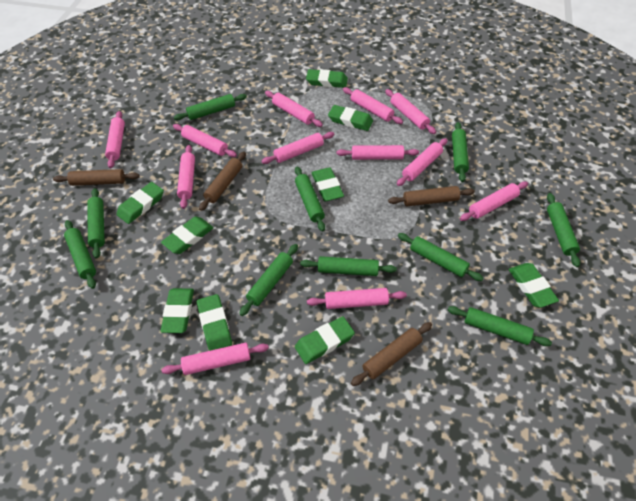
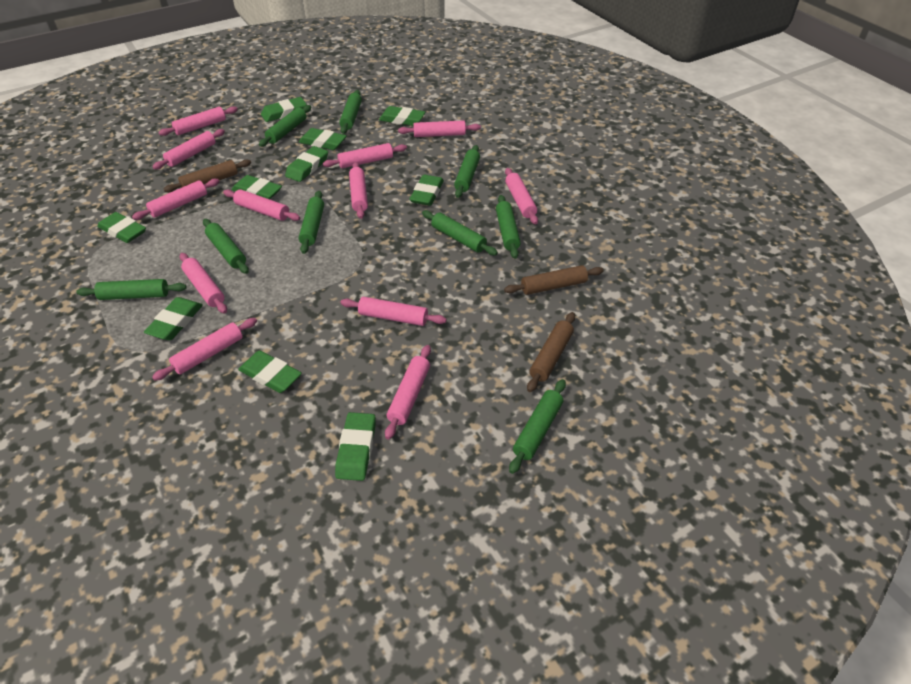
brown rolling pin: 4 -> 3
green eraser: 9 -> 10
green rolling pin: 10 -> 9

